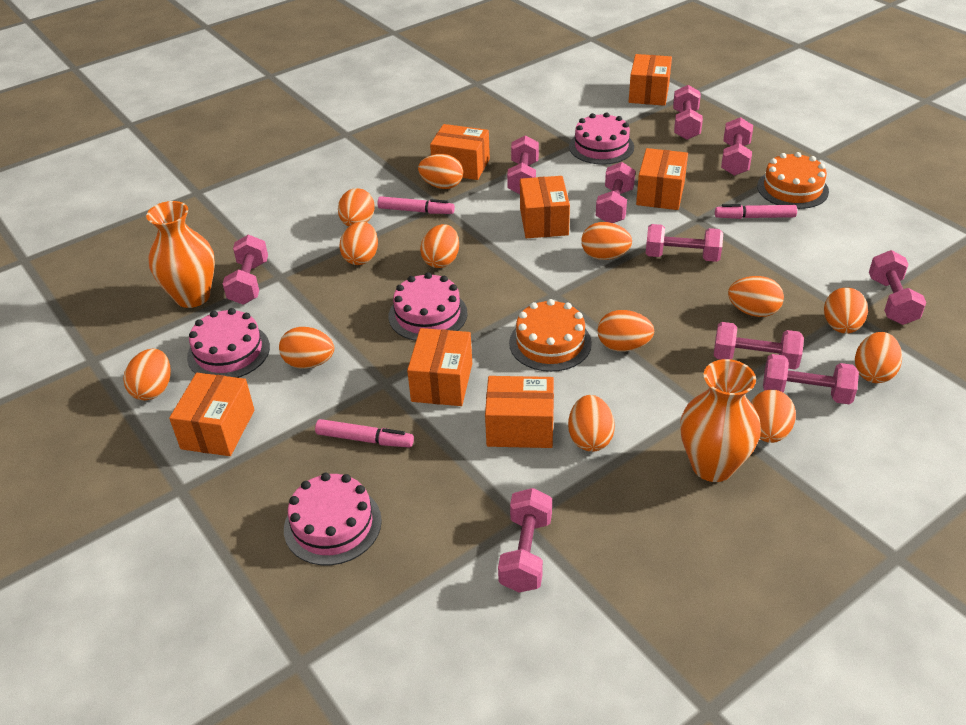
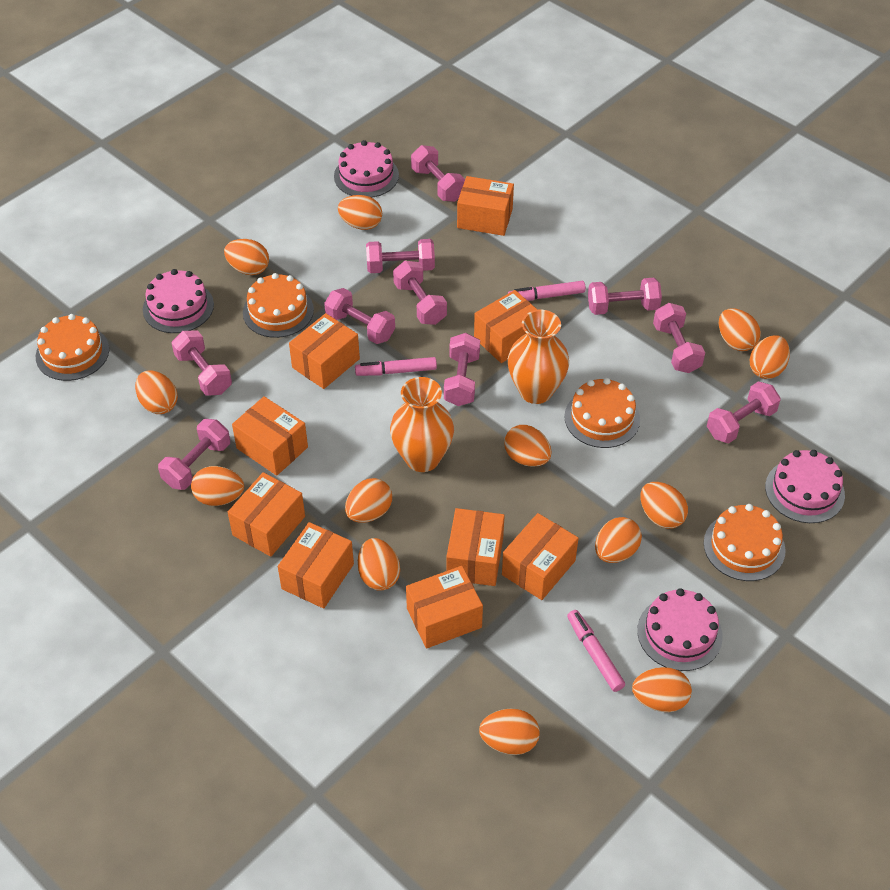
orange box: 7 -> 9
orange cake: 2 -> 4

